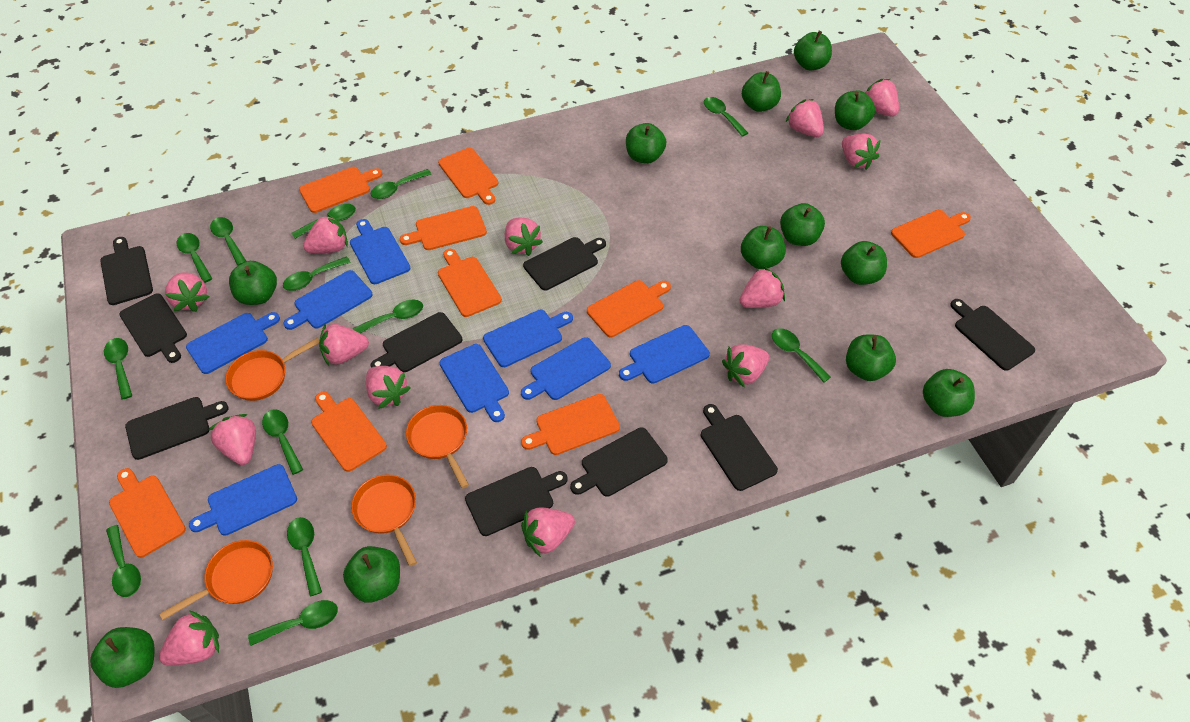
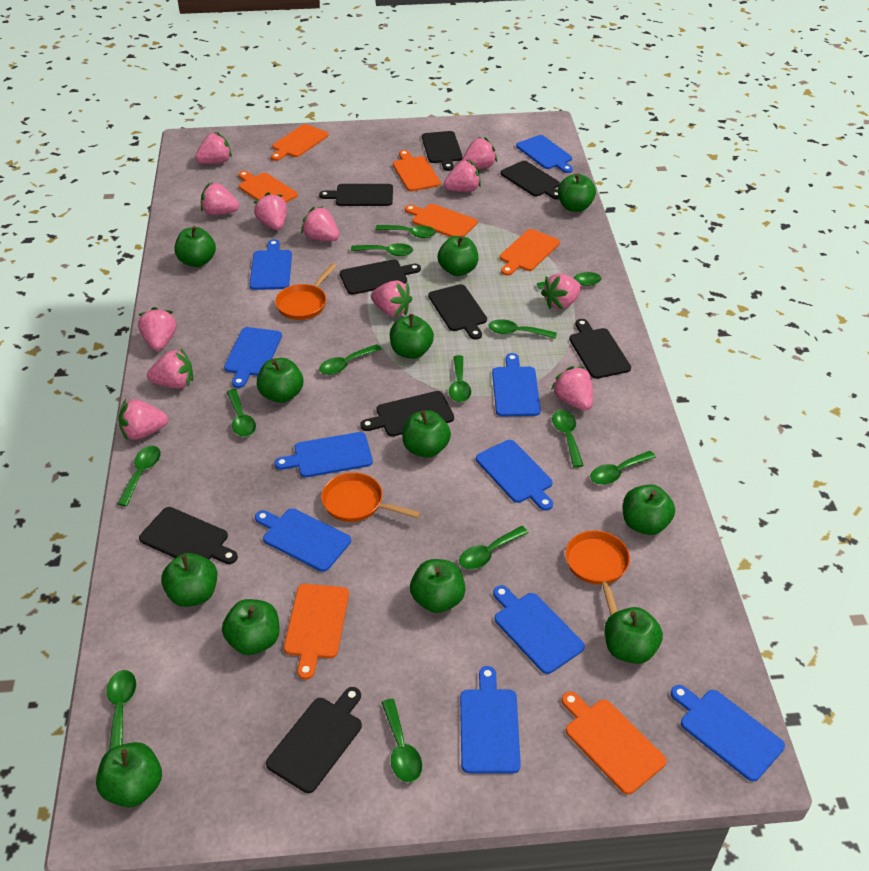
blue cutting board: 8 -> 10
orange cutting board: 9 -> 7
orange pan: 4 -> 3
pink strawberry: 13 -> 12

